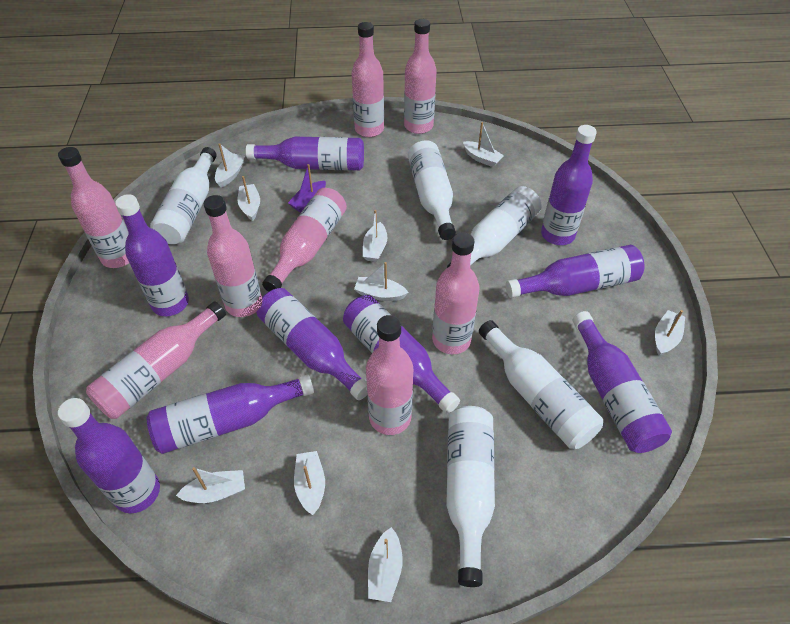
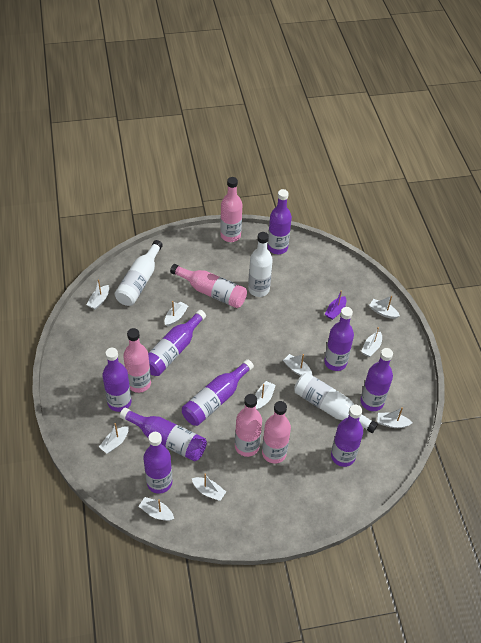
pink bottle: 8 -> 5
white boat: 9 -> 10
white bottle: 5 -> 3

